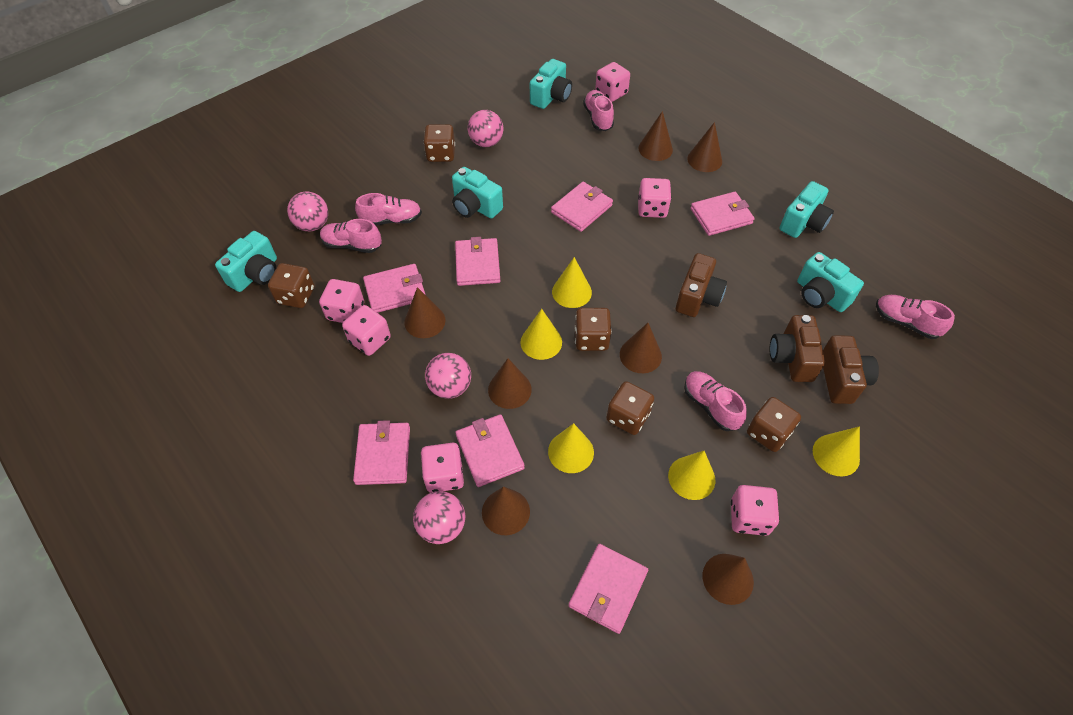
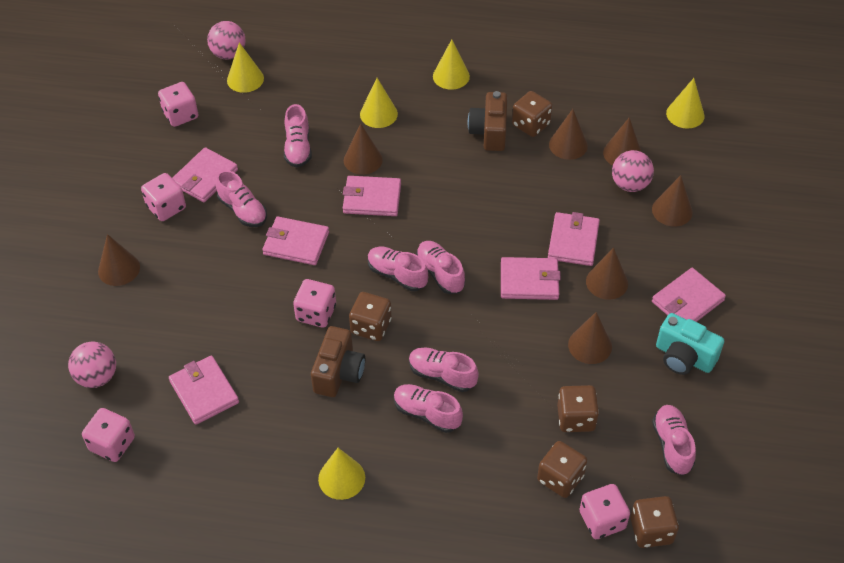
brown camera: 3 -> 2
pink ball: 4 -> 3
pink dice: 6 -> 5
pink shoe: 5 -> 7
turquoise camera: 5 -> 1

